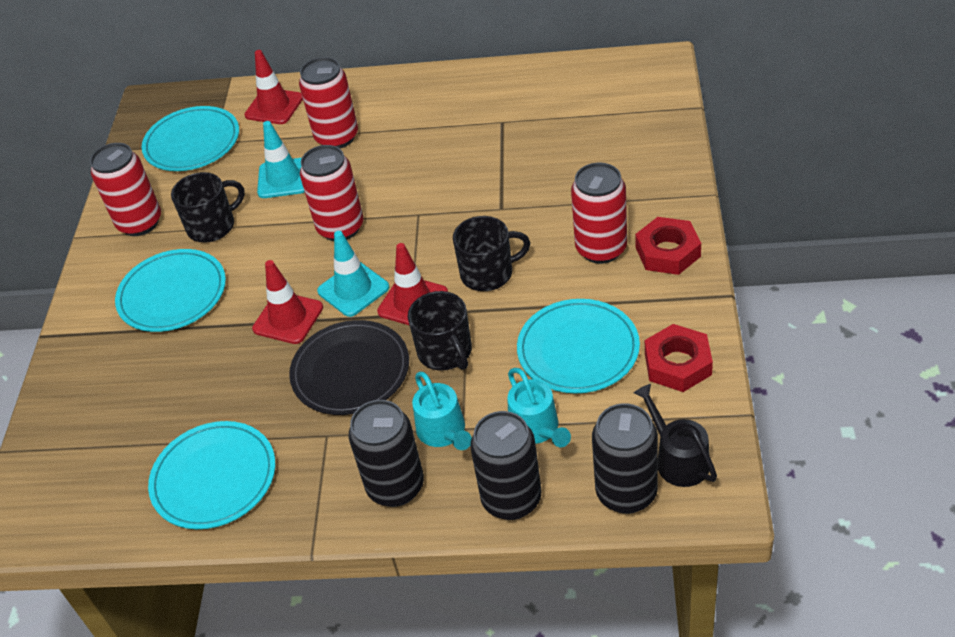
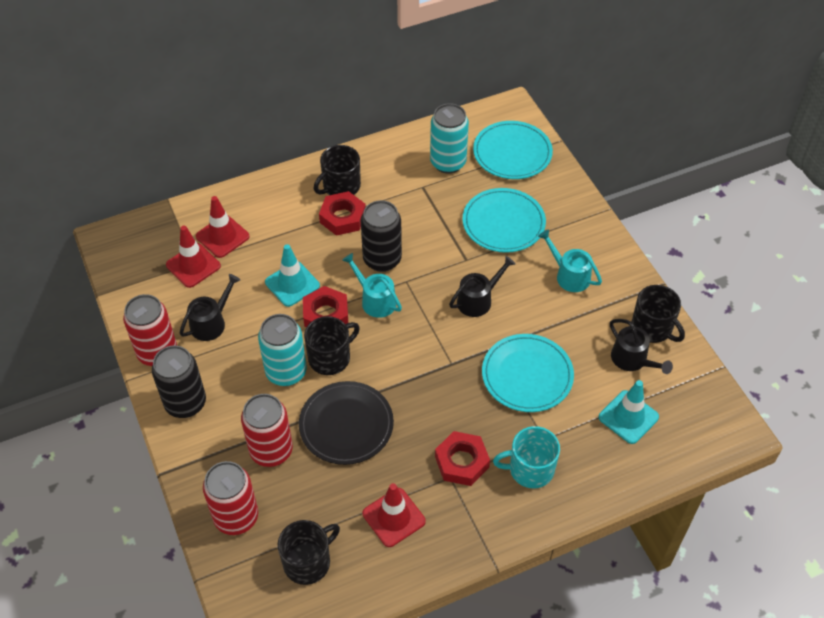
black can: 3 -> 2
black mug: 3 -> 4
black watering can: 1 -> 3
red can: 4 -> 3
red nut: 2 -> 3
turquoise can: 0 -> 2
turquoise mug: 0 -> 1
turquoise plate: 4 -> 3

